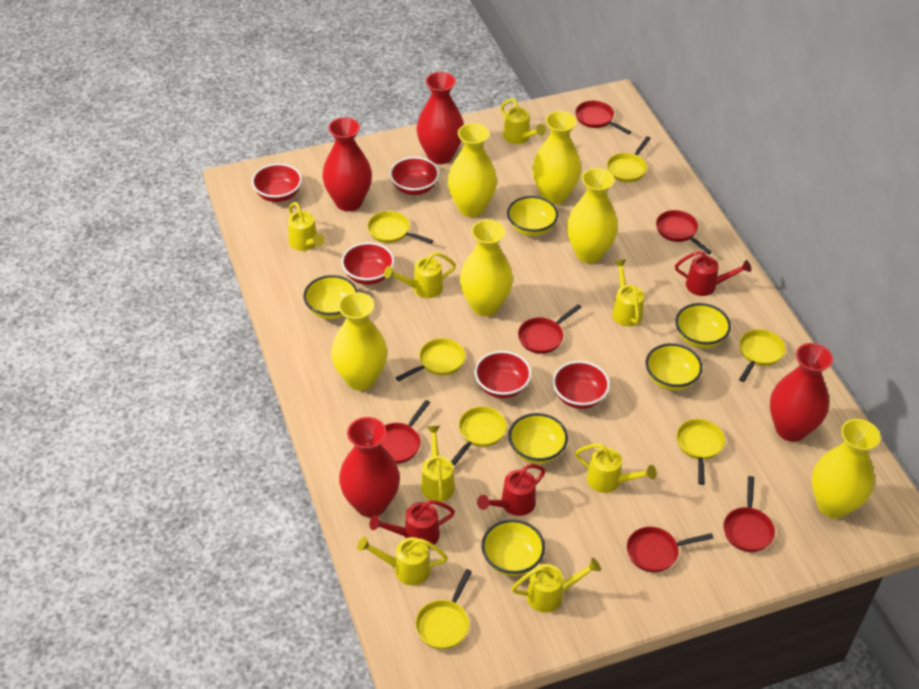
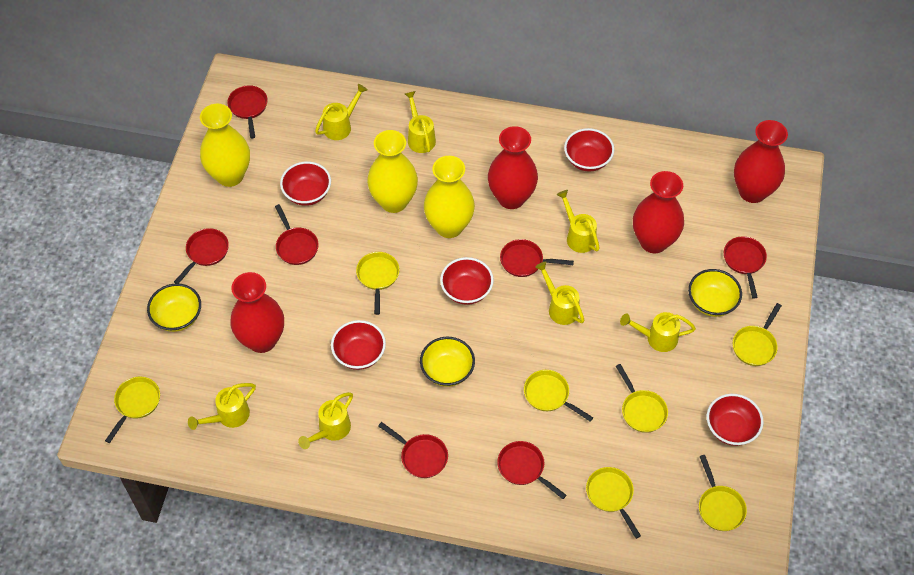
red pan: 6 -> 7
red watering can: 3 -> 0
yellow bowl: 6 -> 3
yellow vase: 6 -> 3
yellow watering can: 8 -> 7

